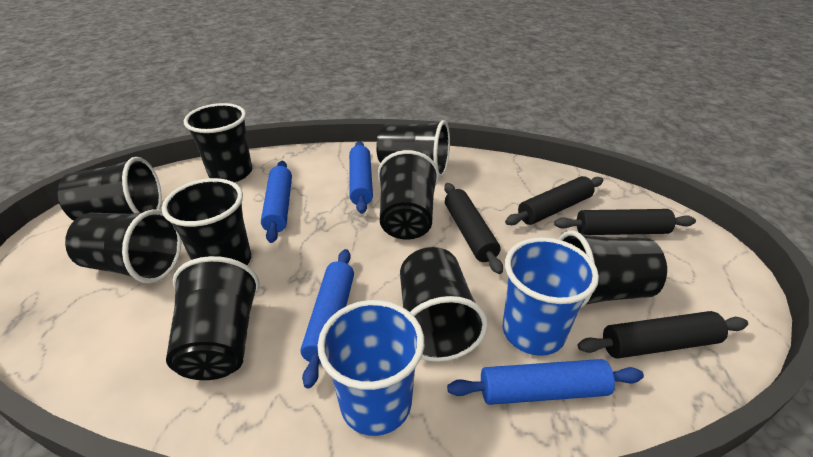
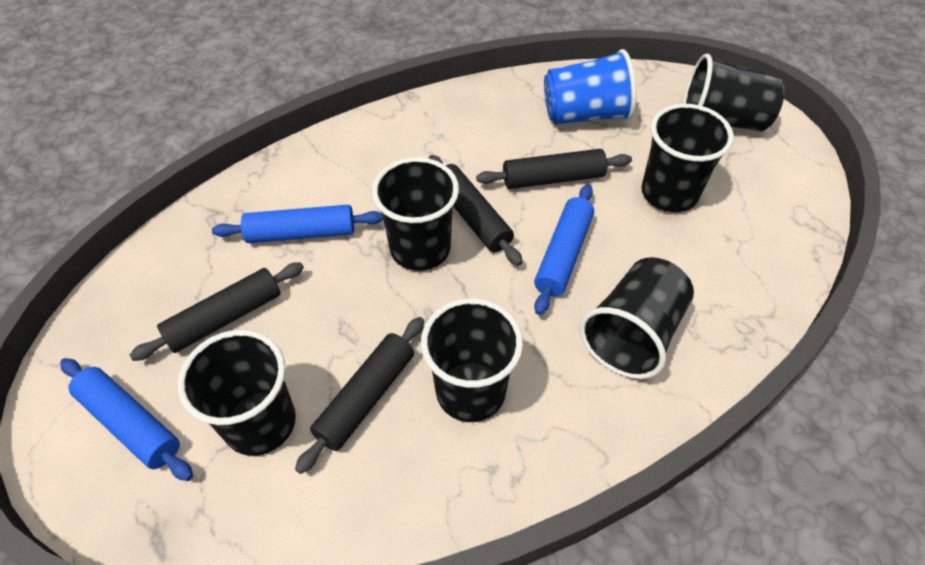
black cup: 9 -> 6
blue cup: 2 -> 1
blue rolling pin: 4 -> 3

